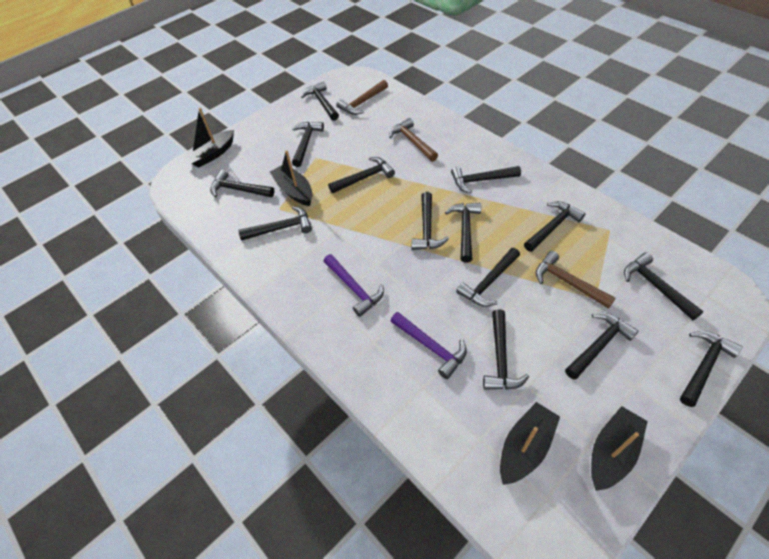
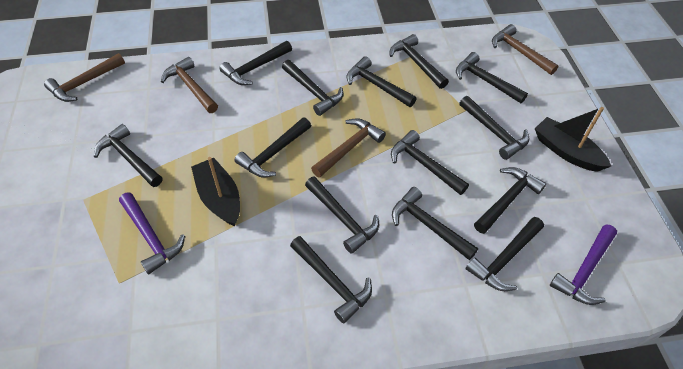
black boat: 4 -> 2
brown hammer: 3 -> 4

